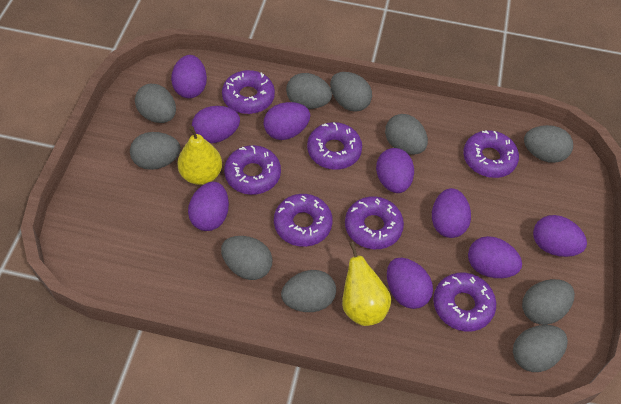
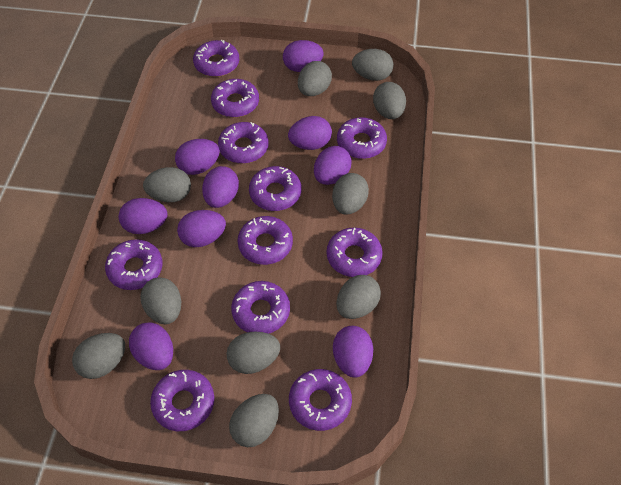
purple donut: 7 -> 11
yellow pear: 2 -> 0

